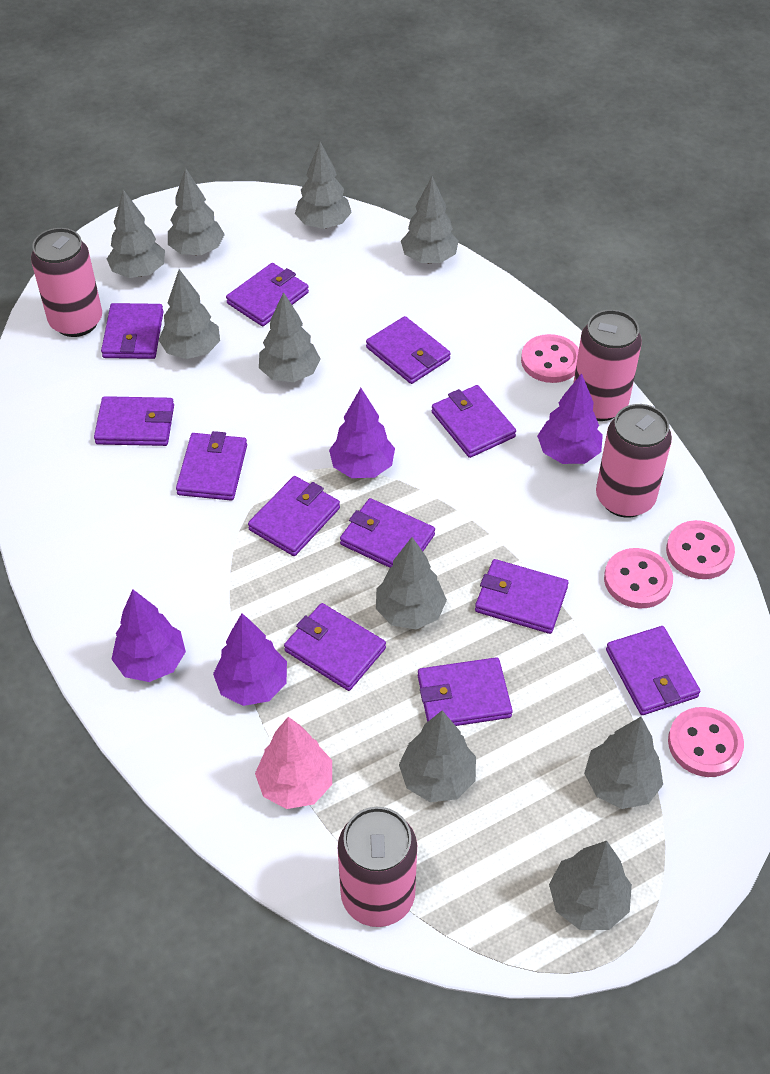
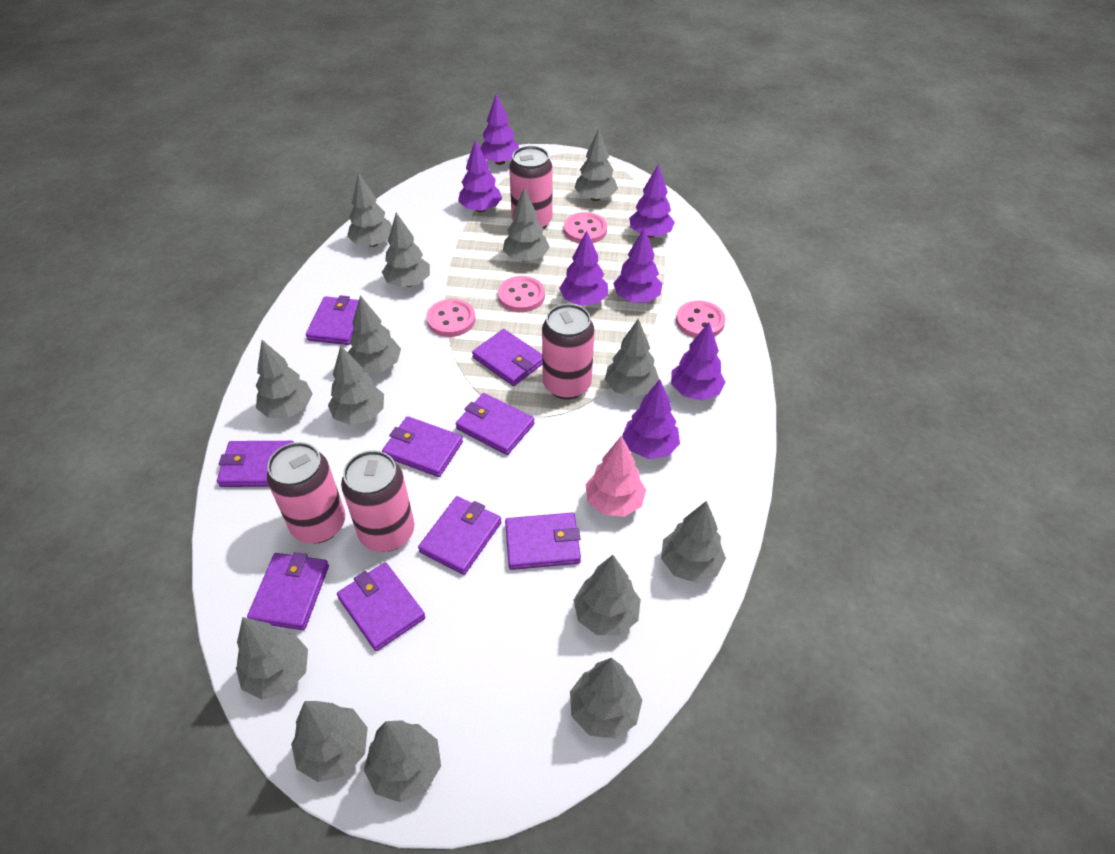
grey tree: 10 -> 14
purple tree: 4 -> 7
purple wallet: 12 -> 9

